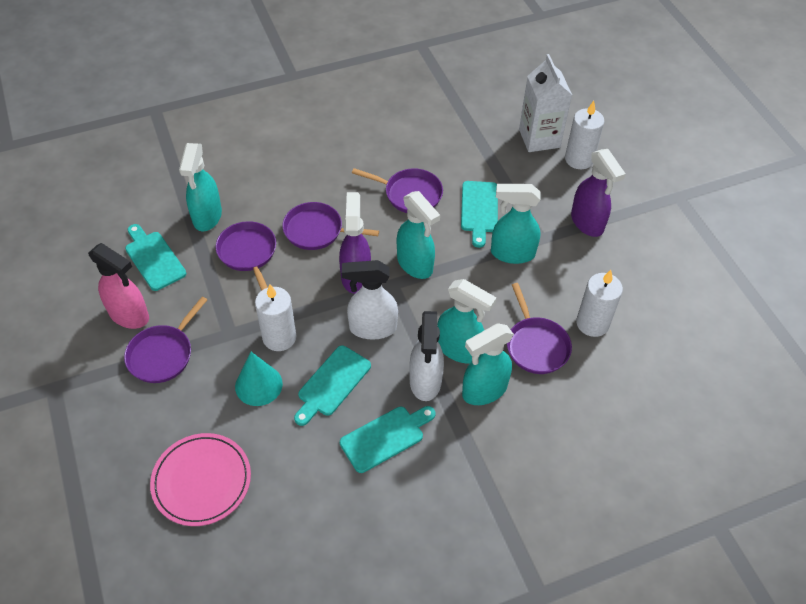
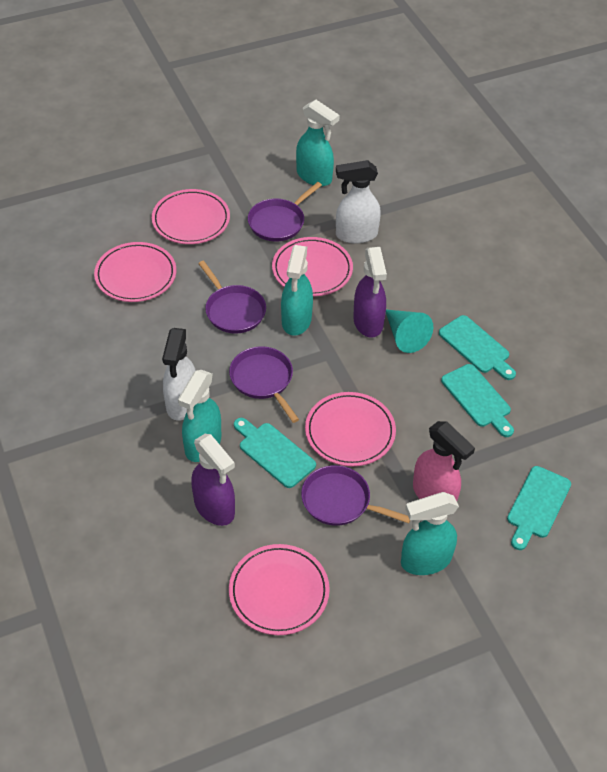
pink plate: 1 -> 5
purple pan: 5 -> 4
turquoise spray bottle: 5 -> 4
white candle: 3 -> 0
white carton: 1 -> 0

